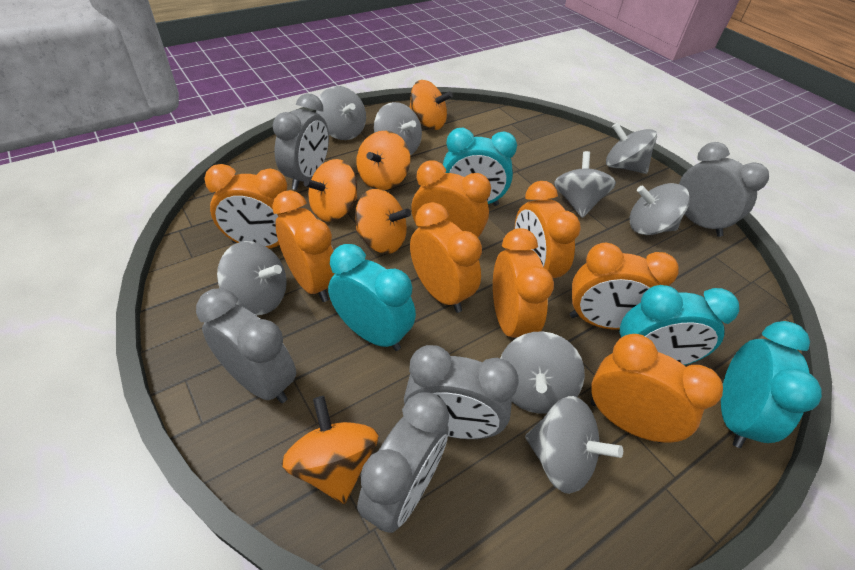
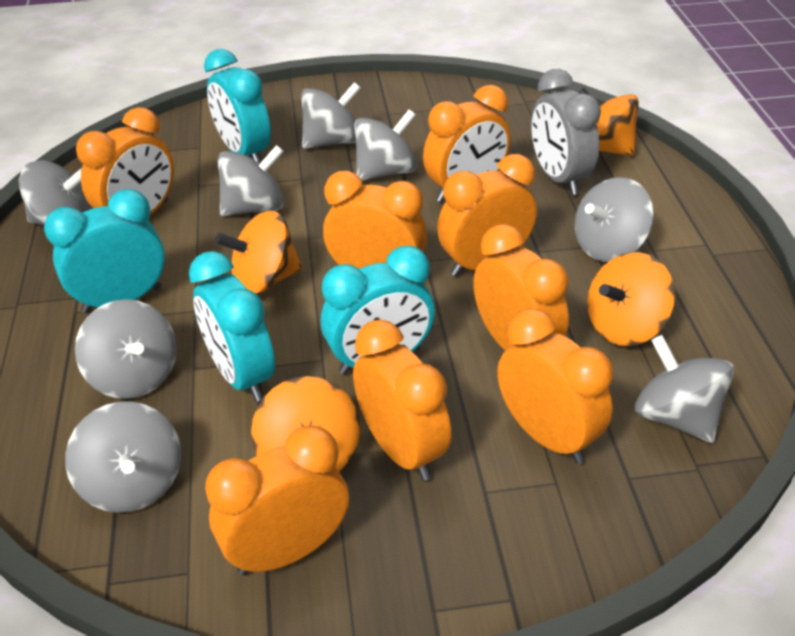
grey clock: 5 -> 1
orange spinning top: 5 -> 4

